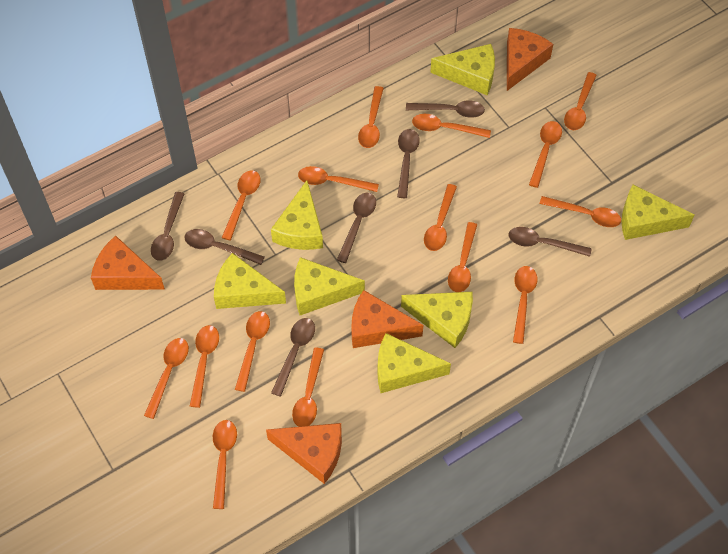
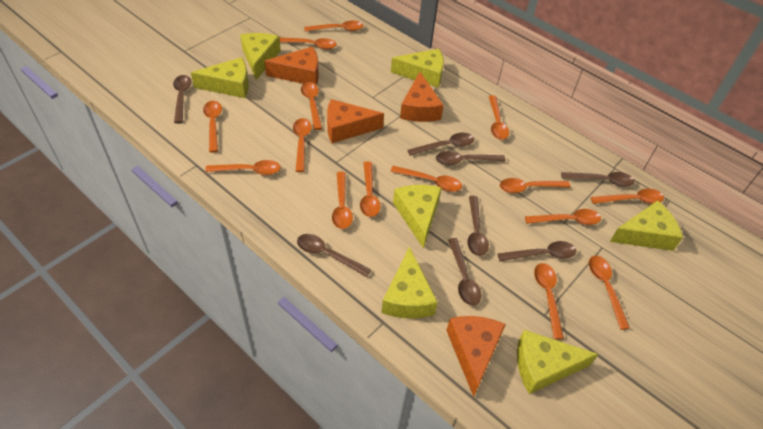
brown spoon: 7 -> 8

